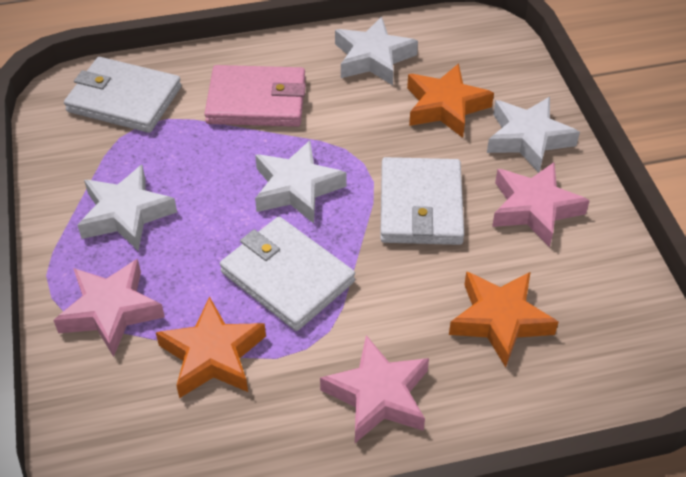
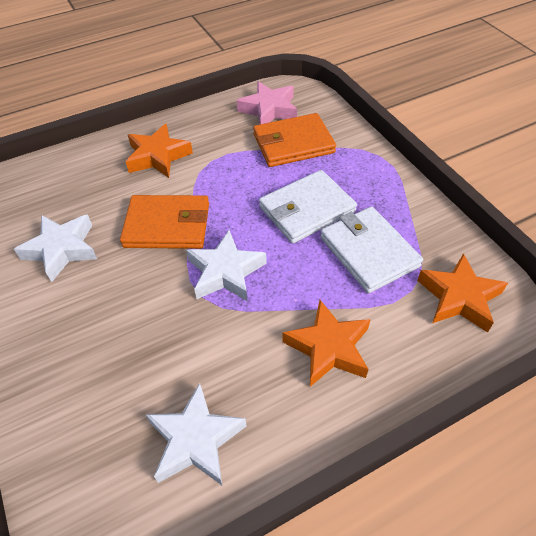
orange wallet: 0 -> 2
pink star: 3 -> 1
pink wallet: 1 -> 0
white star: 4 -> 3
white wallet: 3 -> 2

